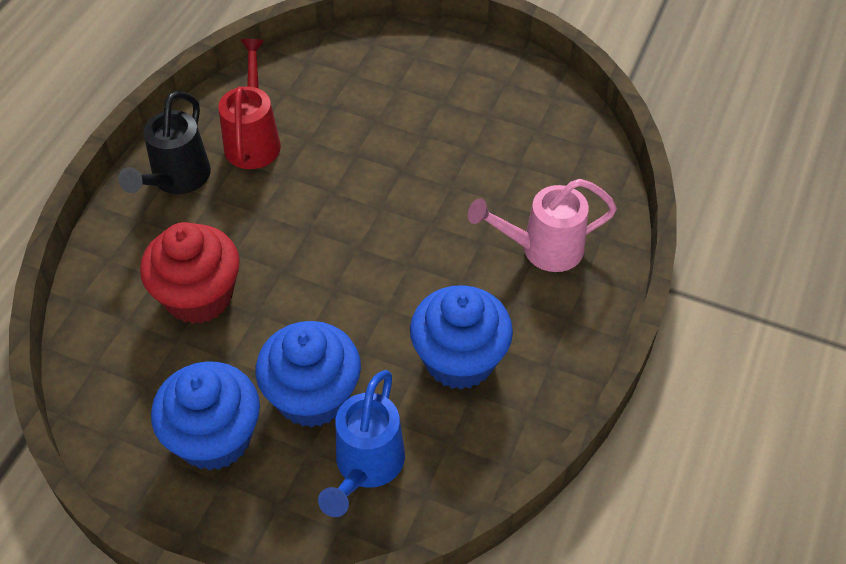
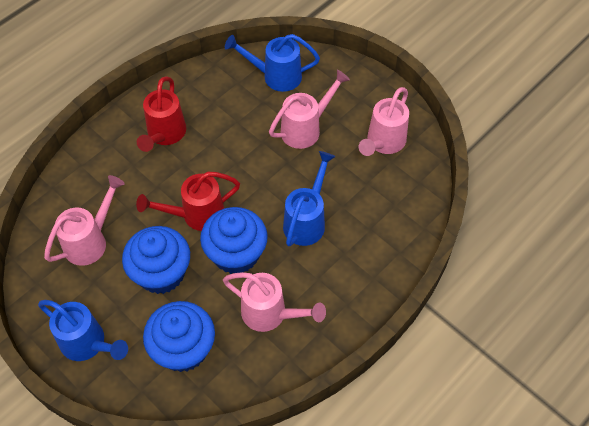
black watering can: 1 -> 0
blue watering can: 1 -> 3
pink watering can: 1 -> 4
red cupcake: 1 -> 0
red watering can: 1 -> 2

